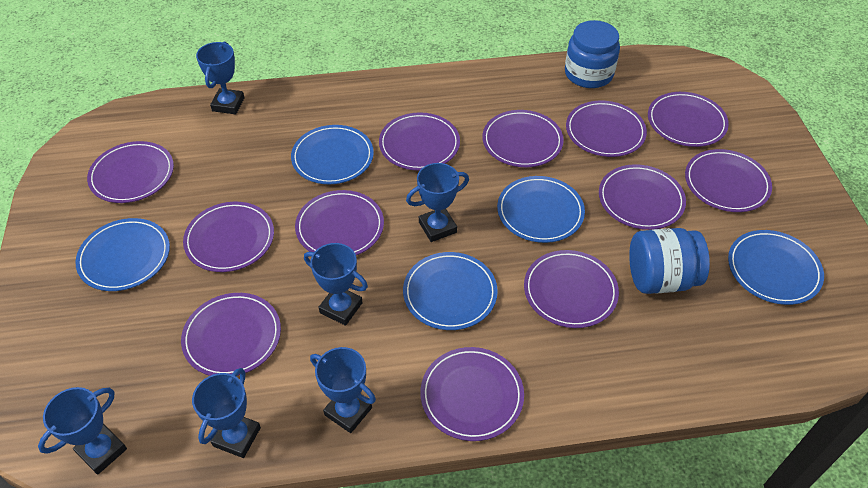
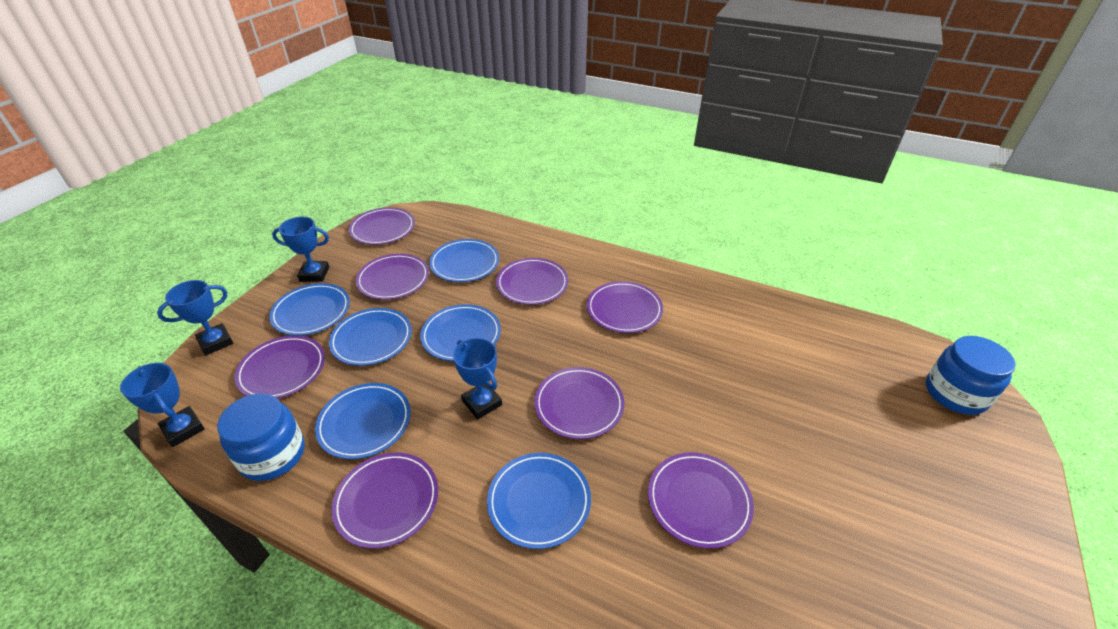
blue plate: 5 -> 6
blue trophy: 6 -> 4
purple plate: 12 -> 8

